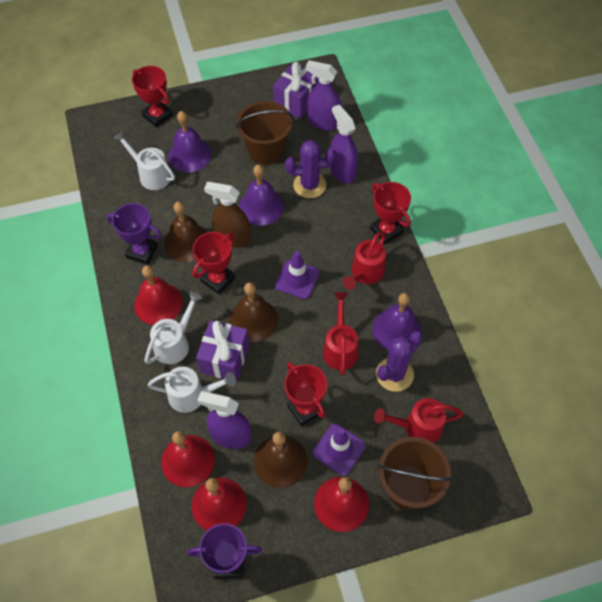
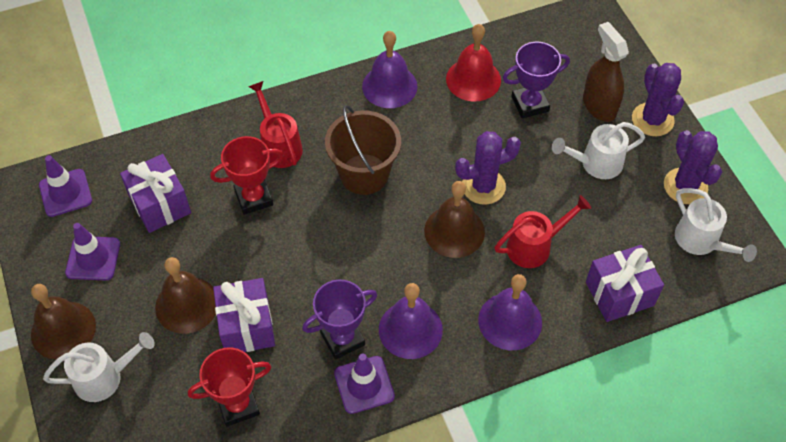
brown bucket: 2 -> 1
purple cactus: 2 -> 3
purple gift: 2 -> 3
purple spray bottle: 3 -> 0
purple traffic cone: 2 -> 3
red bell: 4 -> 1
red trophy: 4 -> 2
red watering can: 3 -> 2

